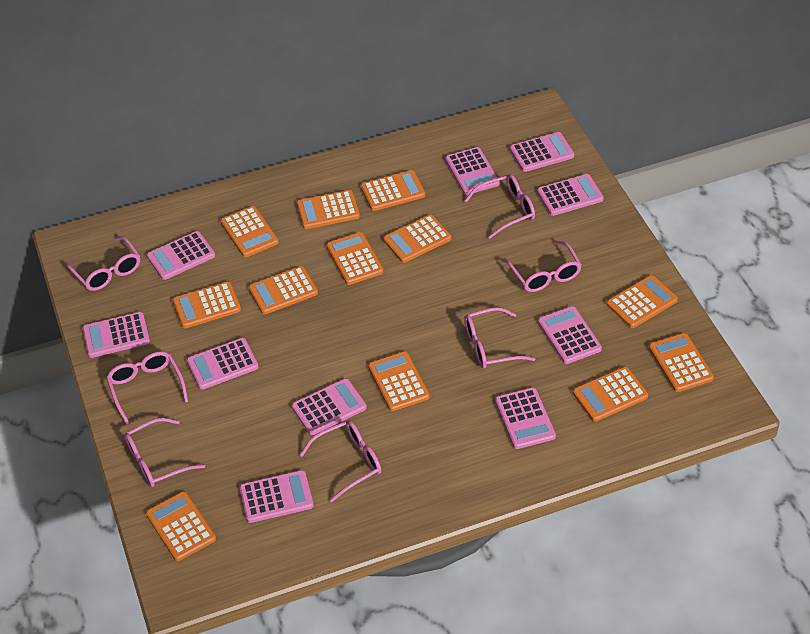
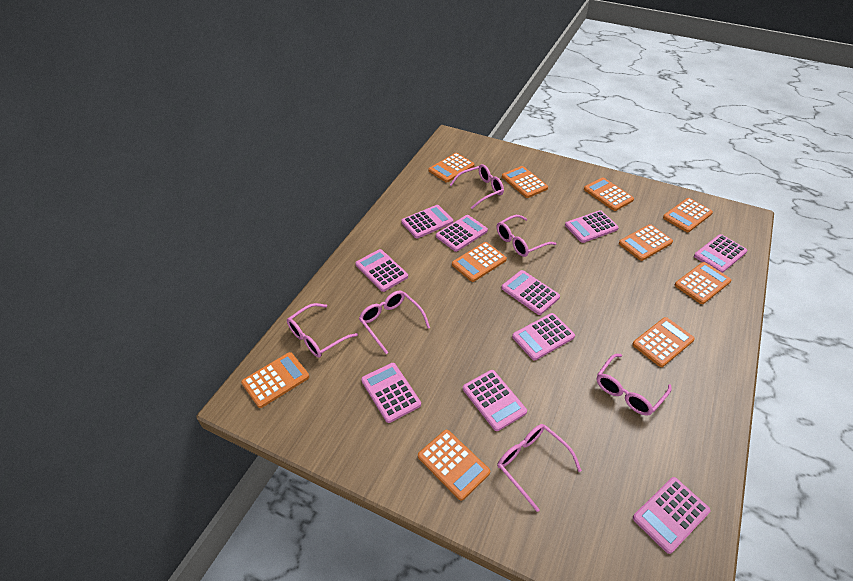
orange calculator: 12 -> 10
pink glasses: 7 -> 6

